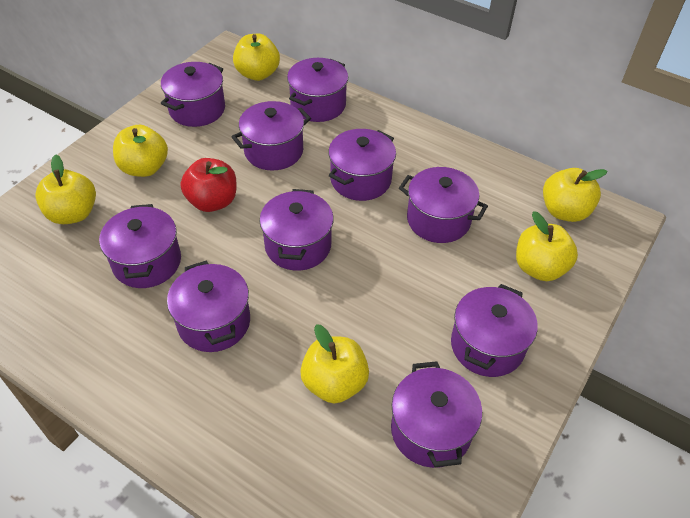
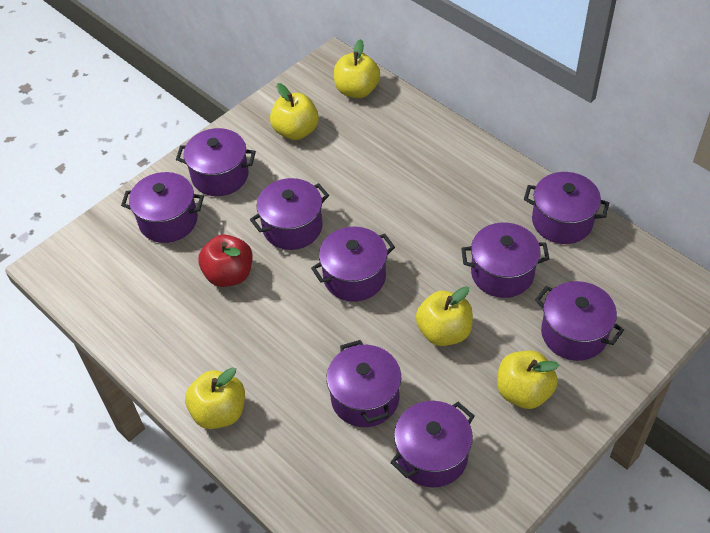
purple pot: 10 -> 9
yellow apple: 6 -> 5

